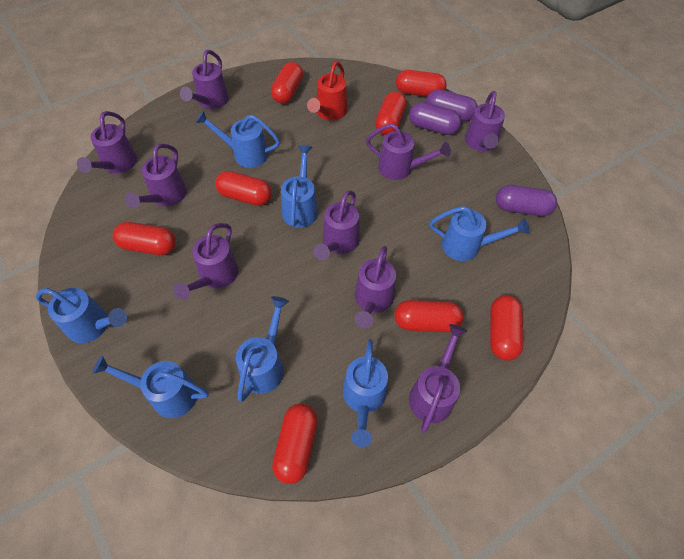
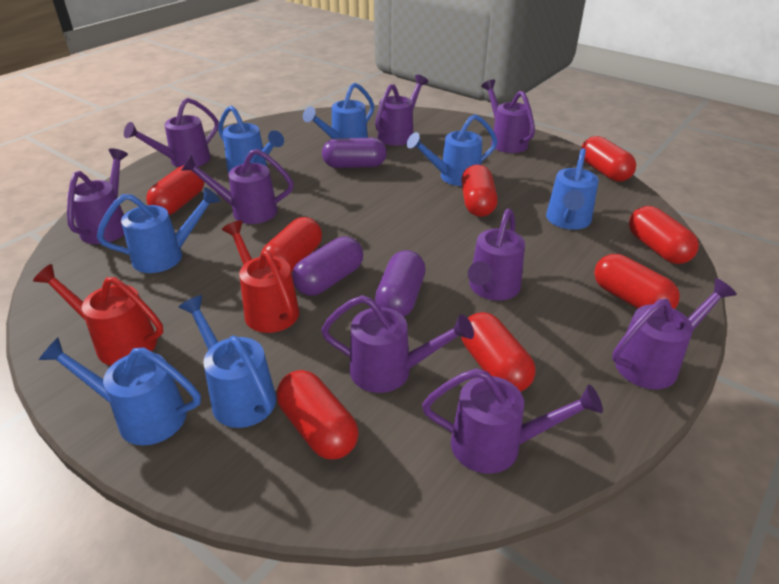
red watering can: 1 -> 2

